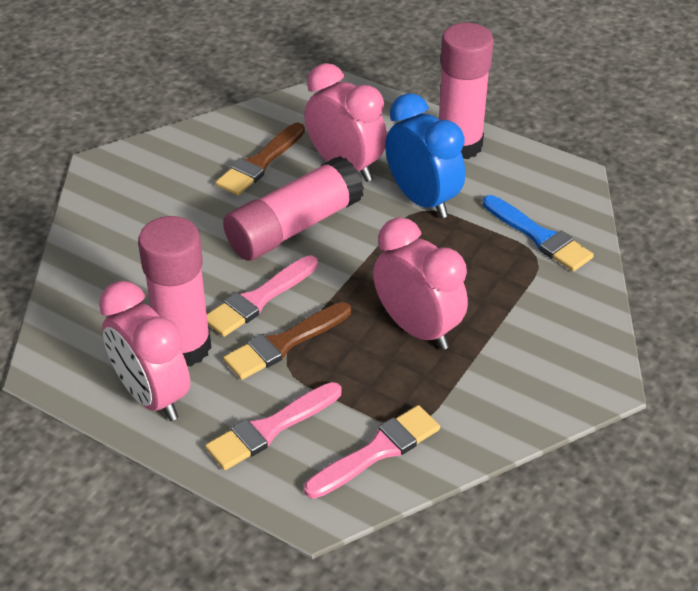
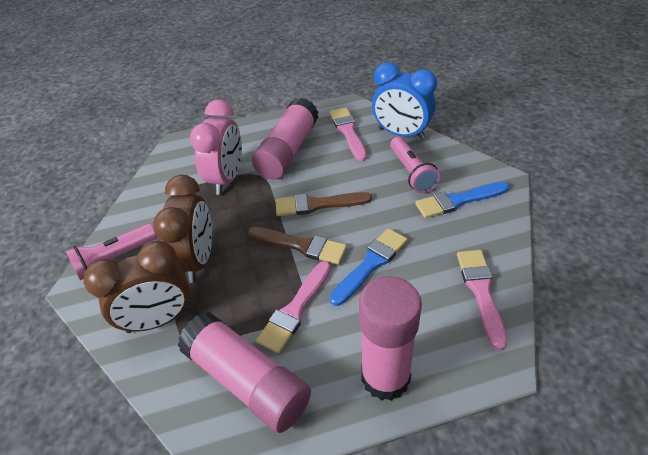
blue brush: 1 -> 2
brown clock: 0 -> 2
pink clock: 3 -> 1
pink flashlight: 0 -> 2

